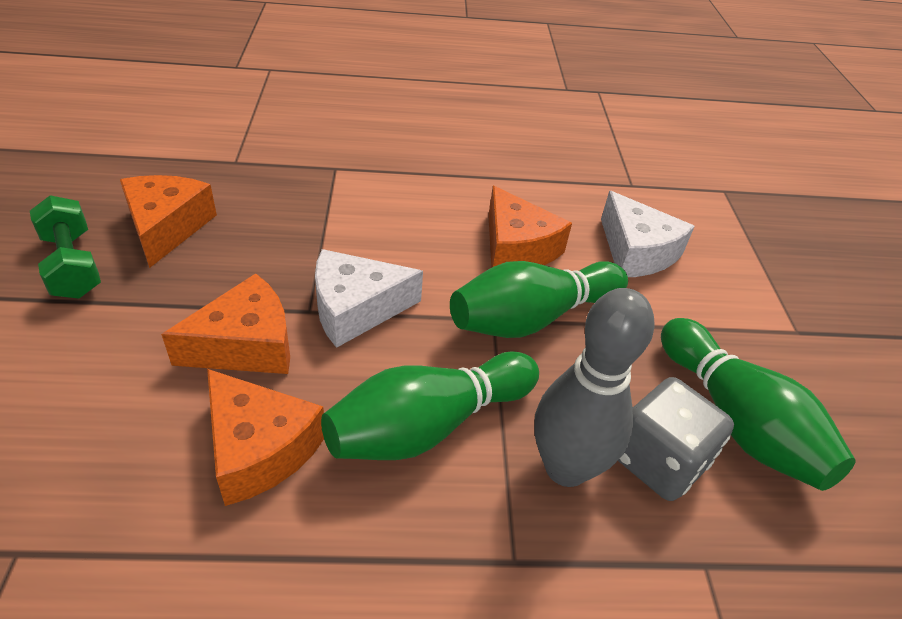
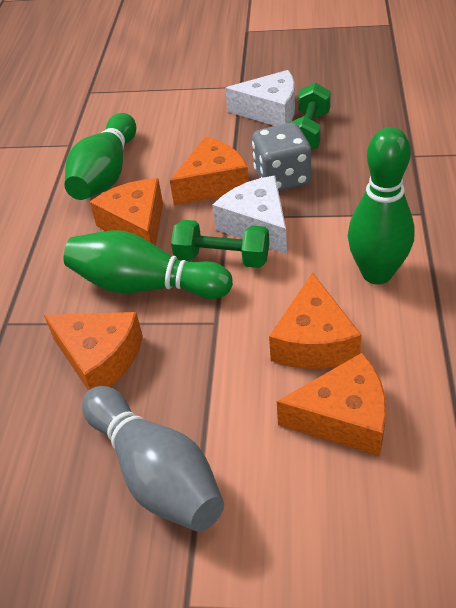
green dumbbell: 1 -> 2
orange cheese: 4 -> 5

